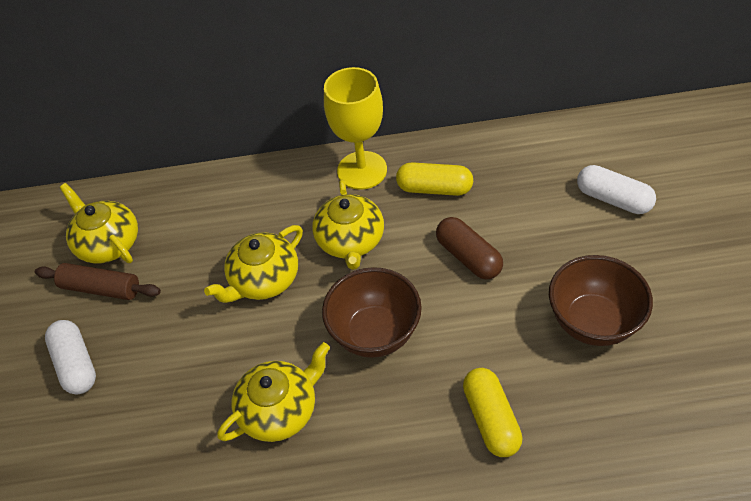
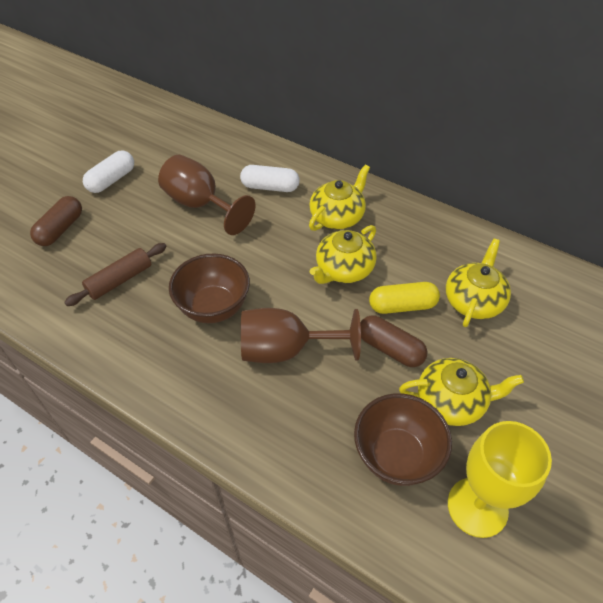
brown capsule: 1 -> 2
brown goblet: 0 -> 2
yellow capsule: 2 -> 1

